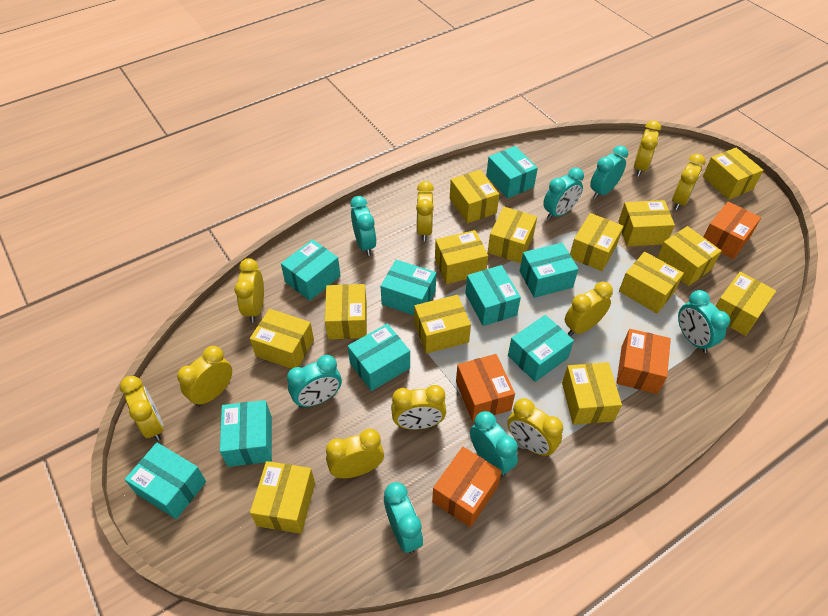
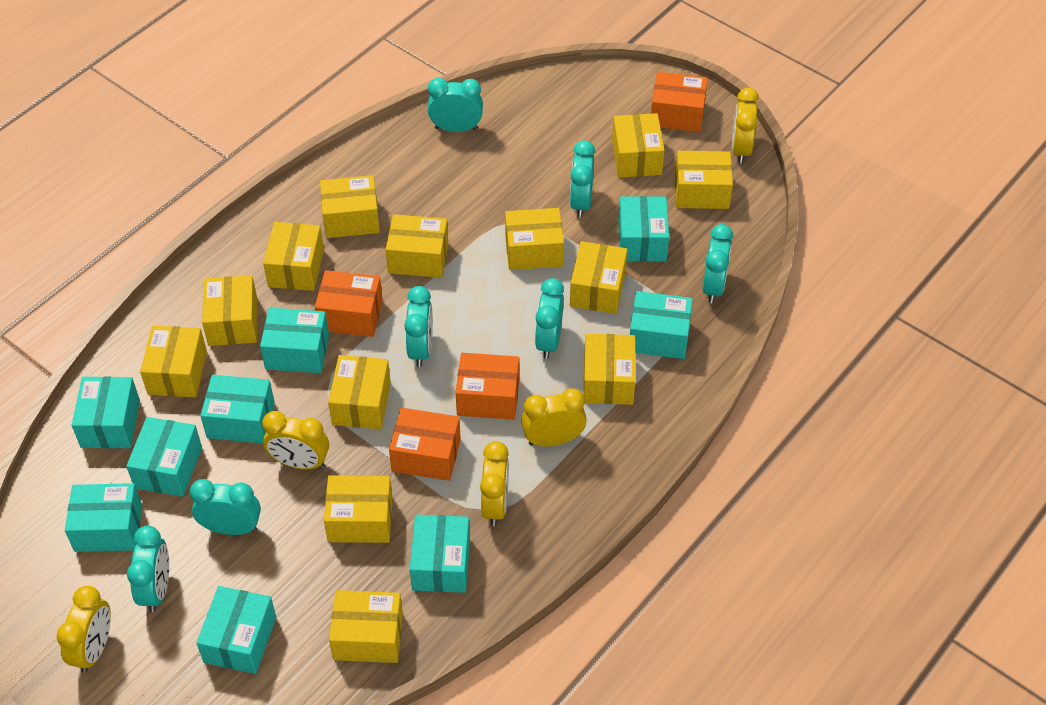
yellow box: 14 -> 13
yellow clock: 10 -> 5

